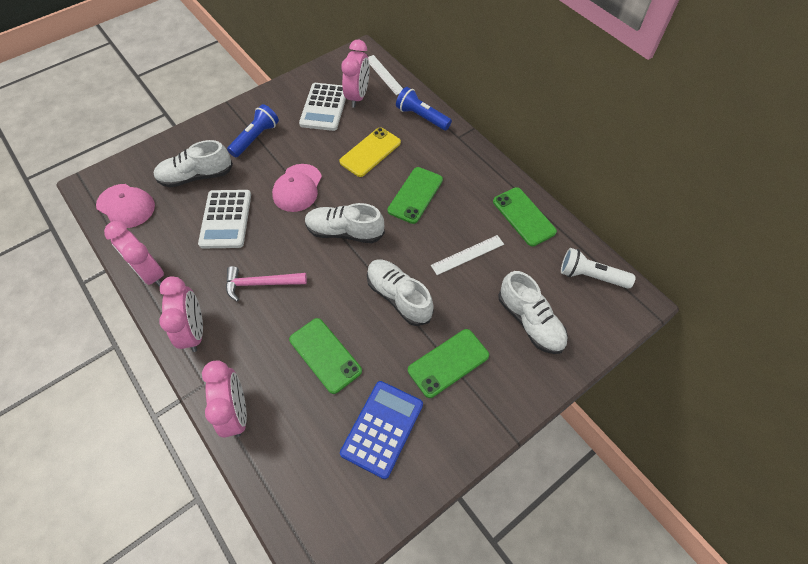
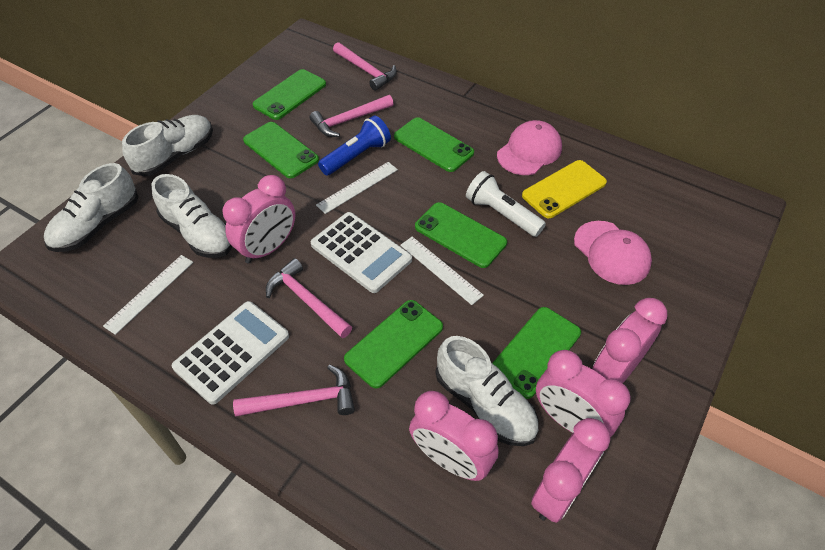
blue calculator: 1 -> 0
blue flashlight: 2 -> 1
green phone: 4 -> 6
pink clock: 4 -> 5
pink hammer: 1 -> 4
white ruler: 2 -> 3

